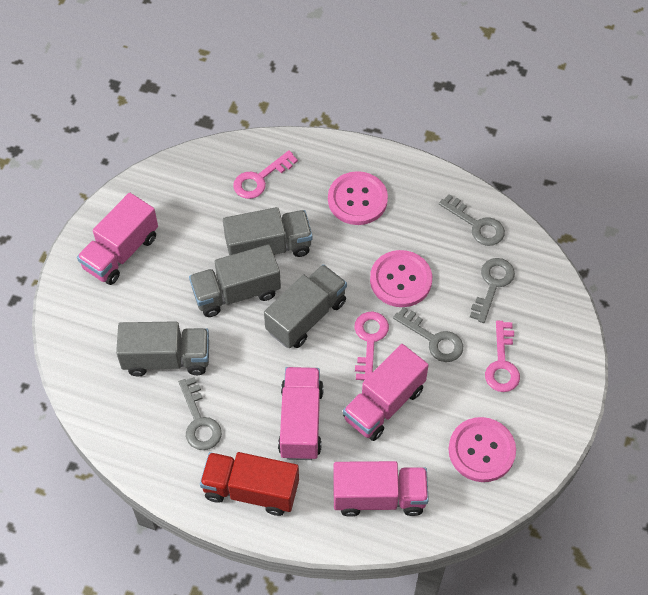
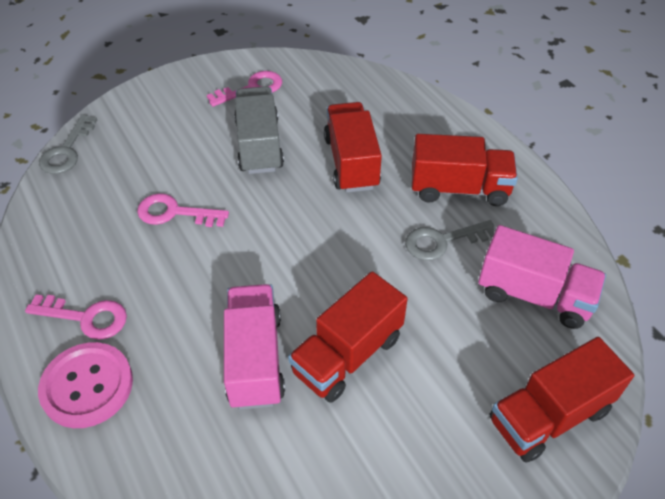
grey key: 4 -> 2
grey truck: 4 -> 1
pink button: 3 -> 1
pink truck: 4 -> 2
red truck: 1 -> 4

